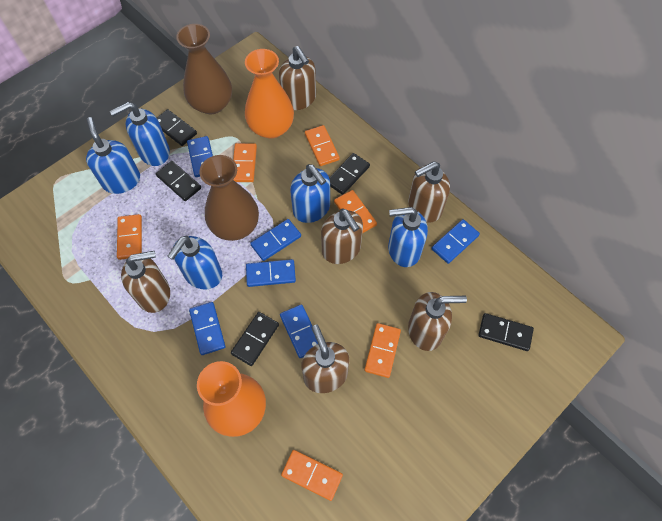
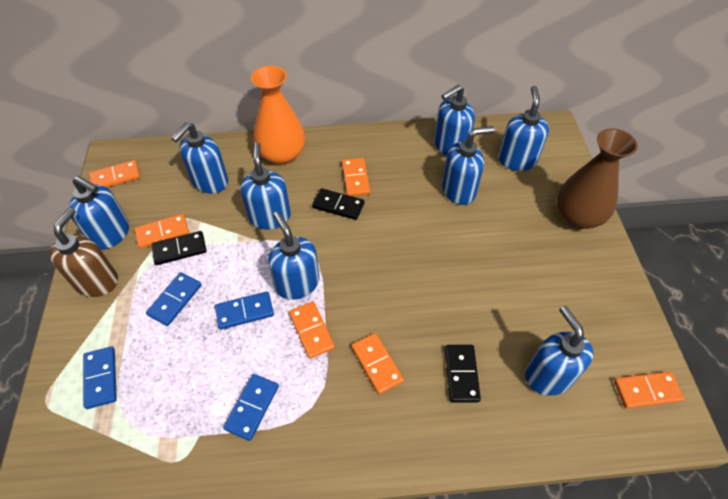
black domino: 5 -> 3
blue domino: 6 -> 4
blue soap dispenser: 5 -> 8
brown soap dispenser: 6 -> 1
brown vase: 2 -> 1
orange vase: 2 -> 1

